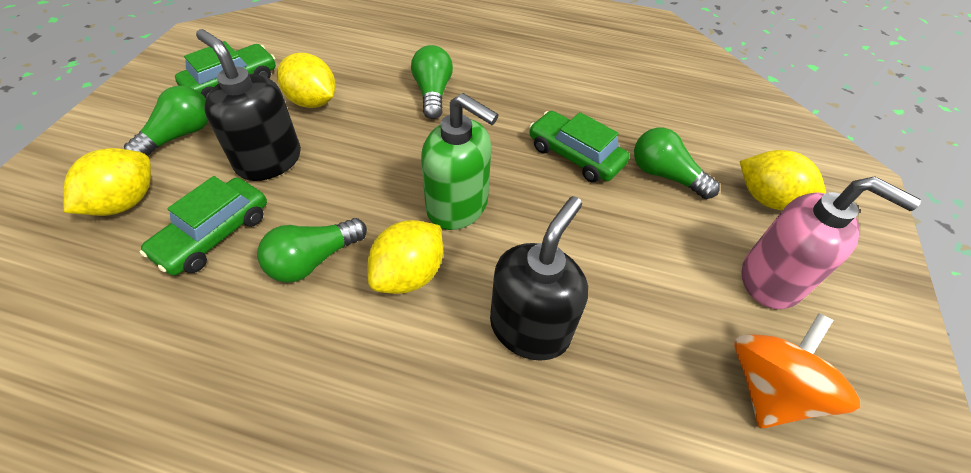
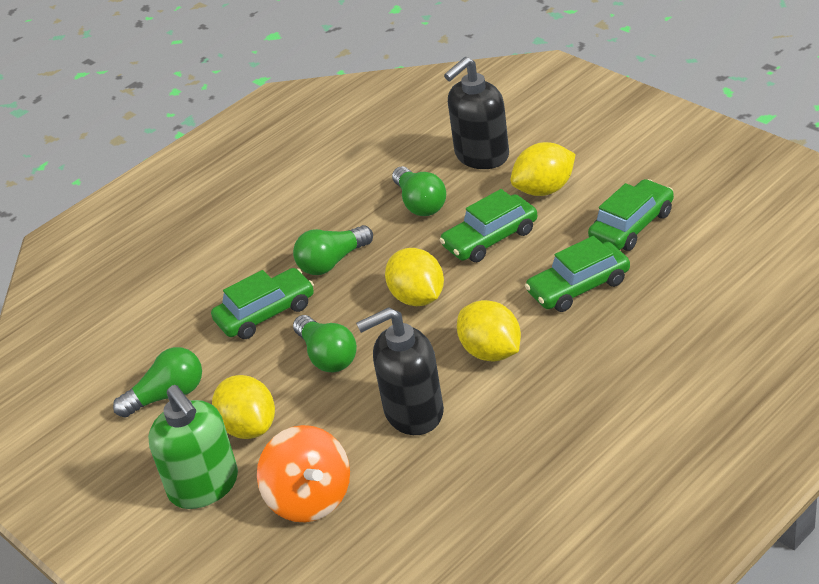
green car: 3 -> 4
pink soap dispenser: 1 -> 0

